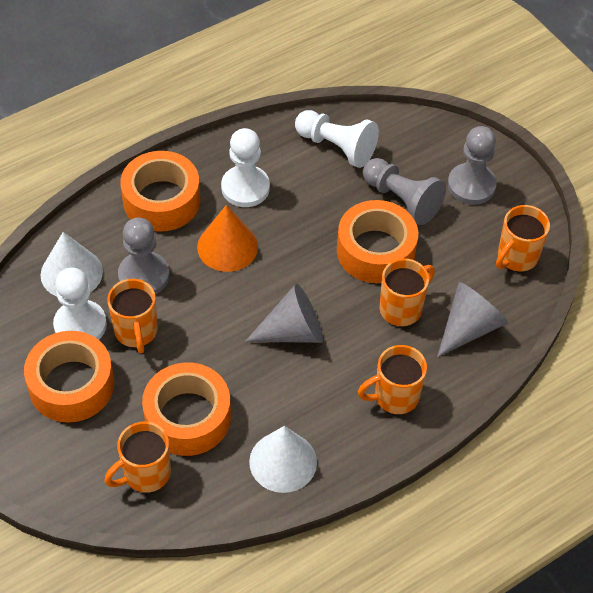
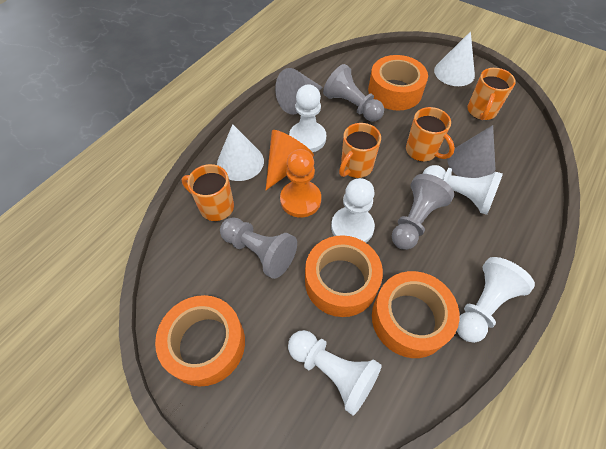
orange mug: 5 -> 4
orange pawn: 0 -> 1
white pawn: 3 -> 5

